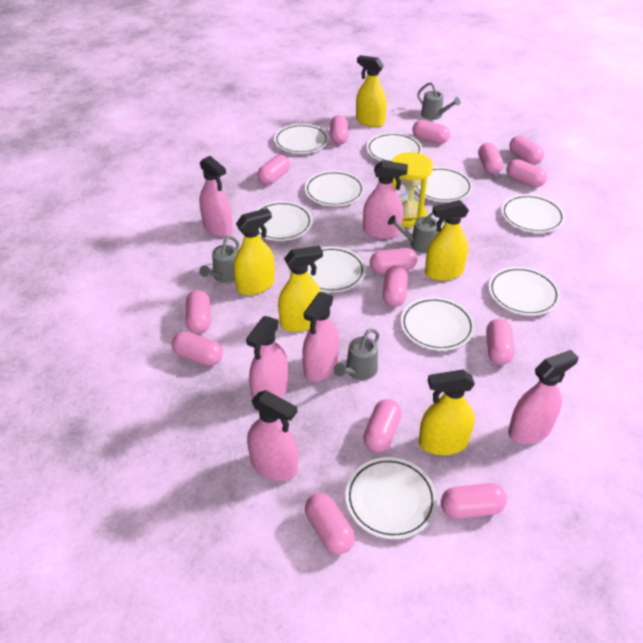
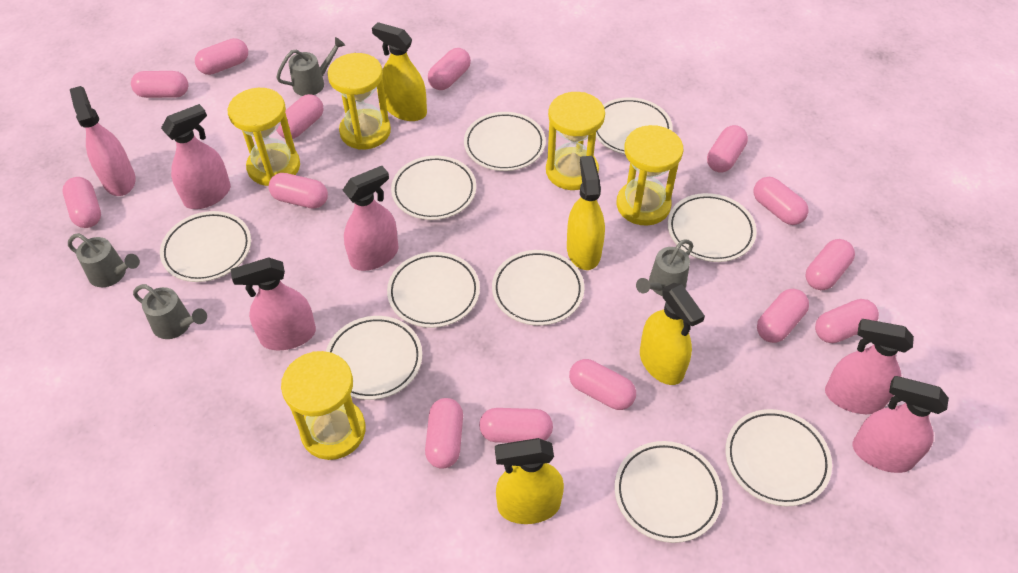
yellow hourglass: 1 -> 5
yellow spray bottle: 5 -> 4

